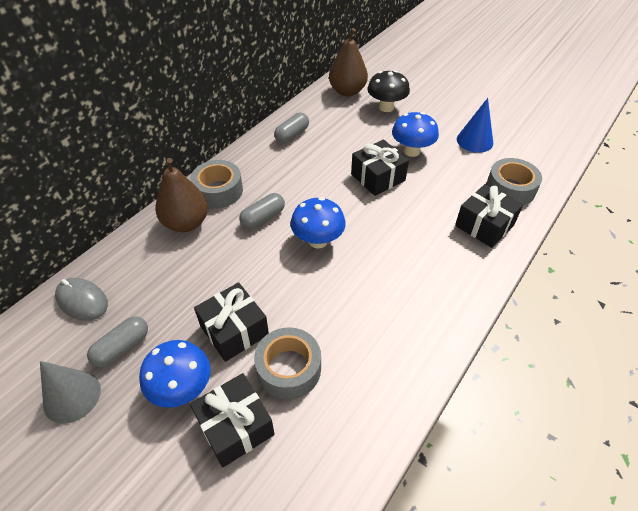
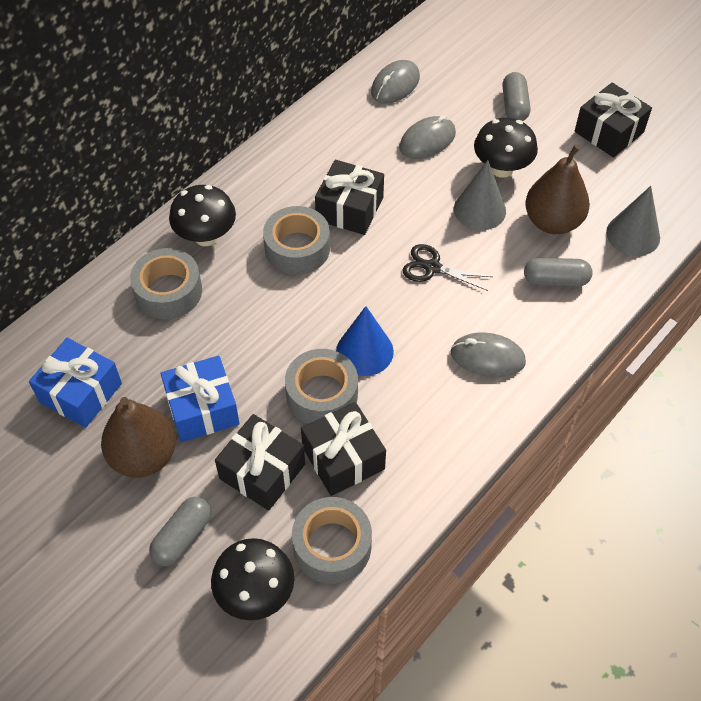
black mushroom: 1 -> 3
black scissors: 0 -> 1
blue gift: 0 -> 2
blue mushroom: 3 -> 0
grey cone: 1 -> 2
grey mouse: 1 -> 3
grey tape: 3 -> 4

